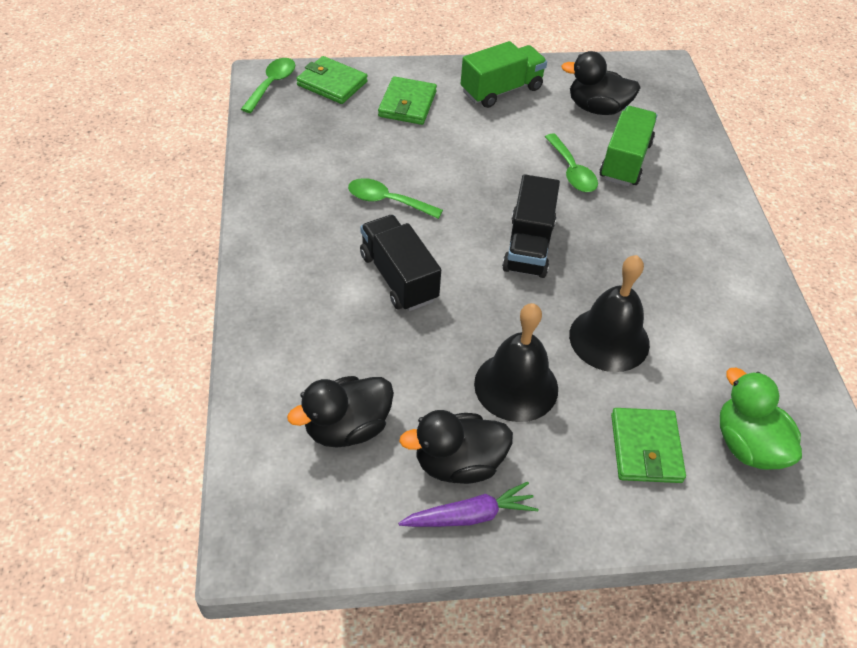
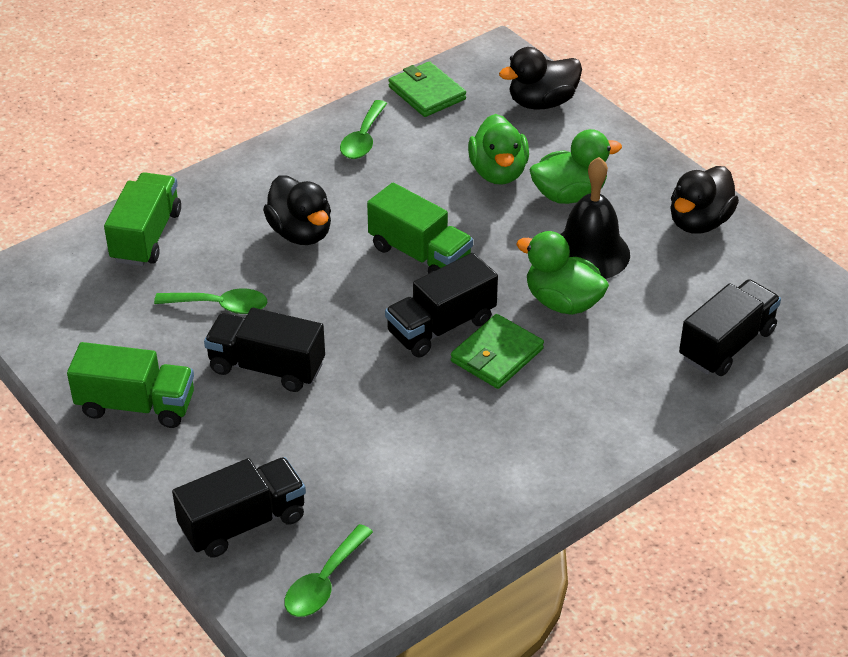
black bell: 2 -> 1
black truck: 2 -> 4
green duck: 1 -> 3
green truck: 2 -> 3
green wallet: 3 -> 2
purple carrot: 1 -> 0

